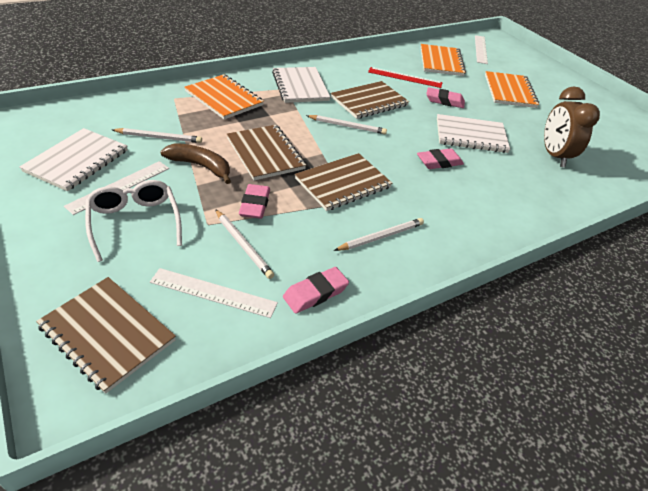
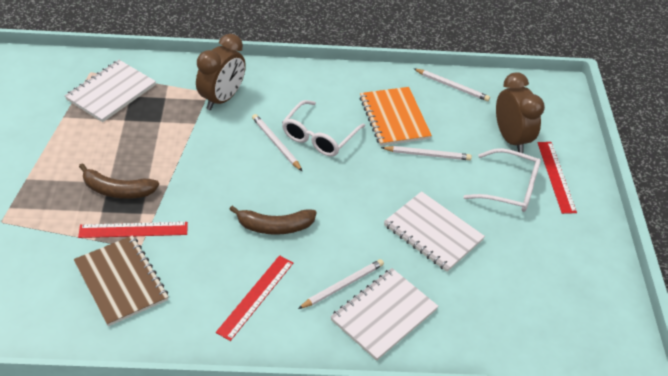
brown banana: 1 -> 2
brown clock: 1 -> 2
brown notebook: 4 -> 1
orange notebook: 3 -> 1
pink eraser: 4 -> 0
red ruler: 1 -> 3
white glasses: 1 -> 2
white ruler: 3 -> 0

